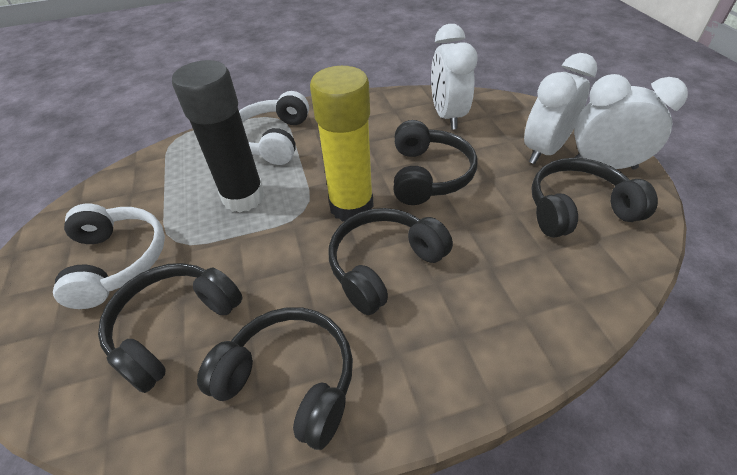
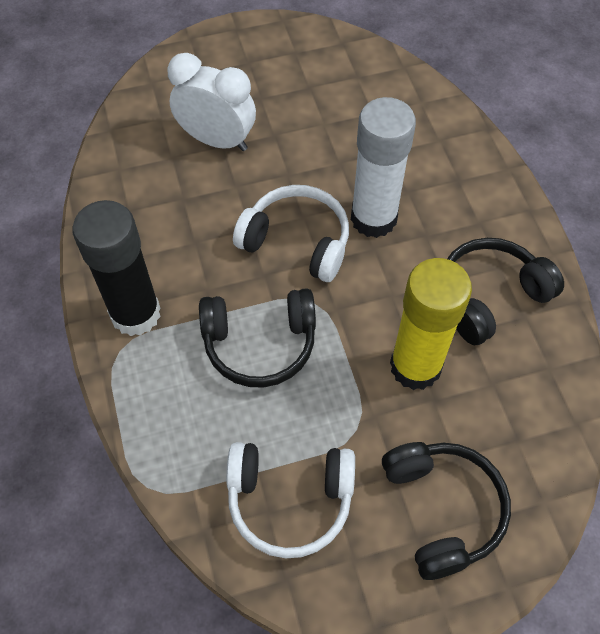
black headphones: 5 -> 3
white clock: 3 -> 1
white glue stick: 0 -> 1

